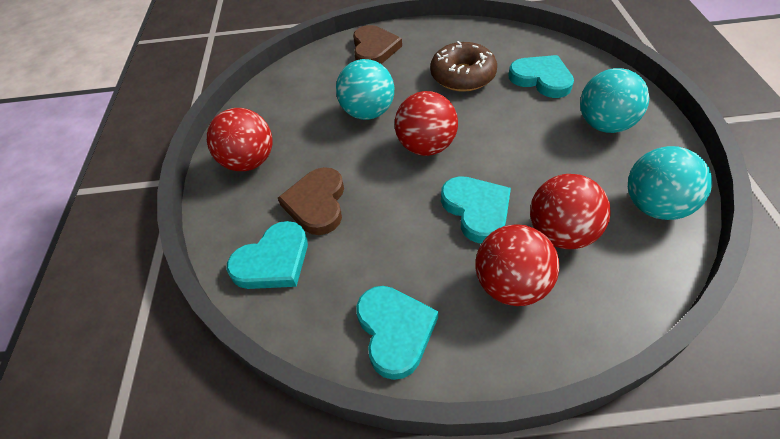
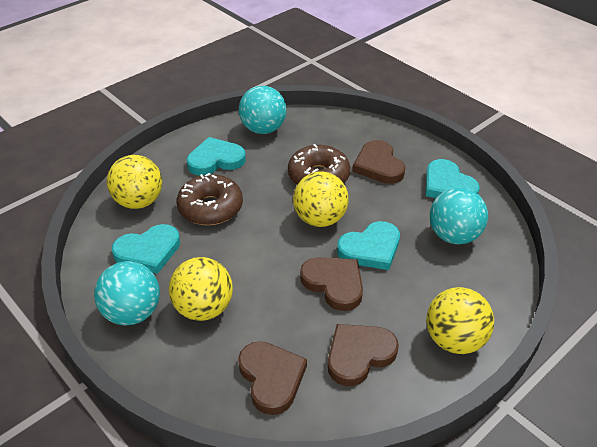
brown donut: 1 -> 2
brown heart: 2 -> 4
red ball: 4 -> 0
yellow ball: 0 -> 4

